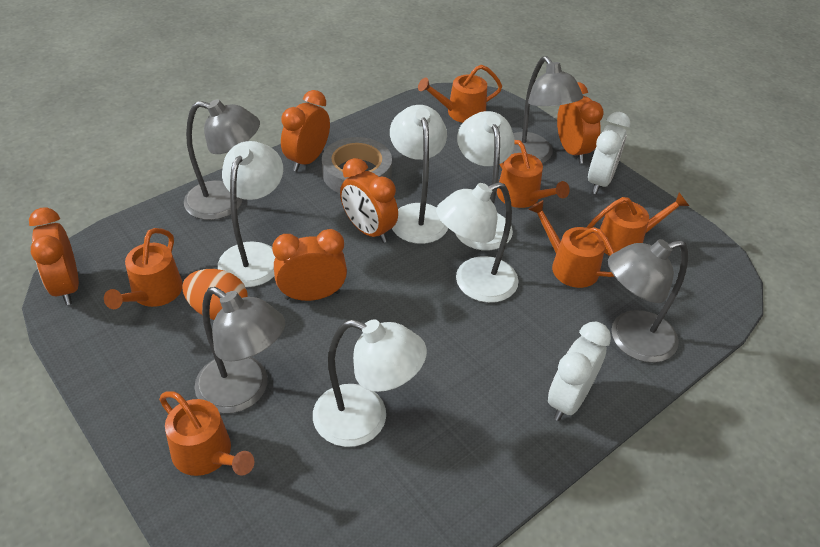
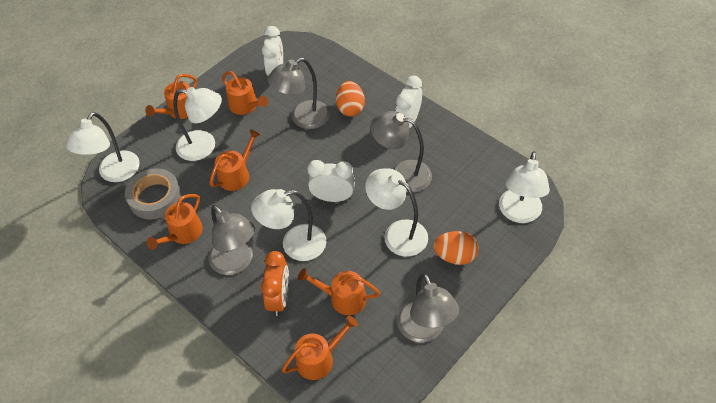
orange clock: 5 -> 1
orange egg: 1 -> 2
white clock: 2 -> 3

